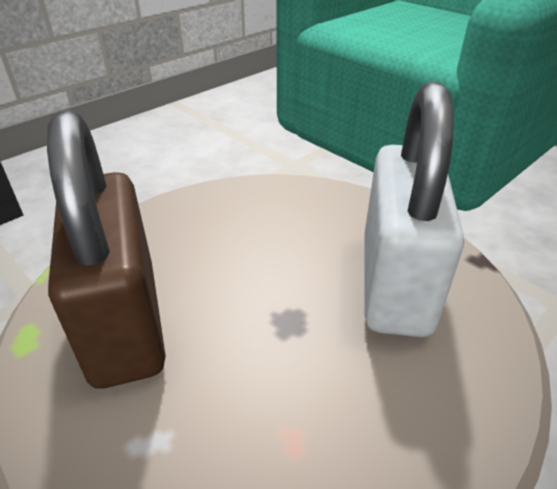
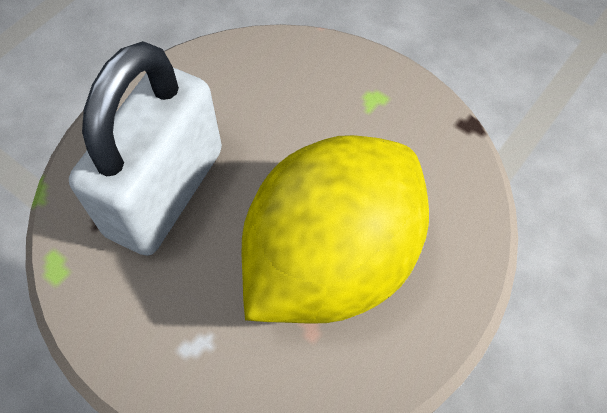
brown padlock: 1 -> 0
yellow lemon: 0 -> 1

